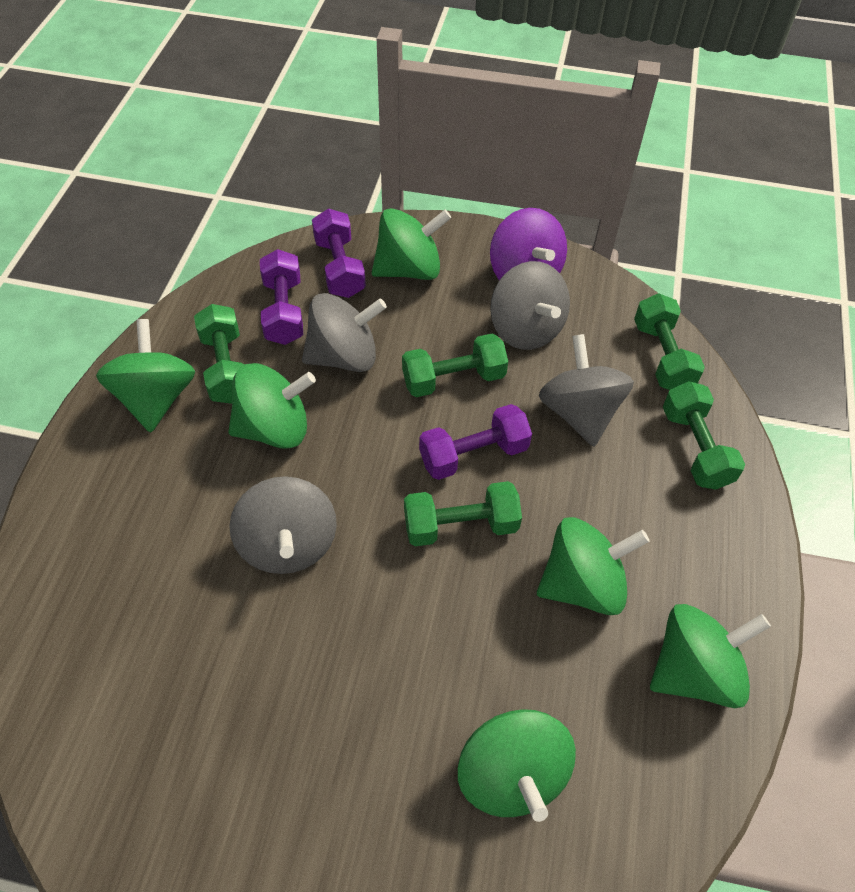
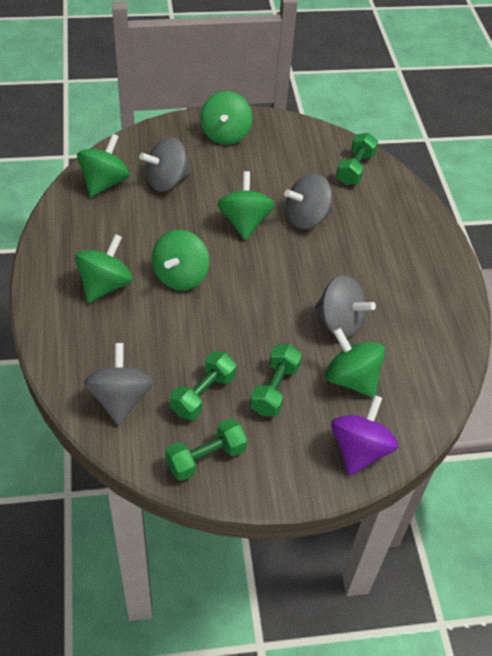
green dumbbell: 5 -> 4
purple dumbbell: 3 -> 0

